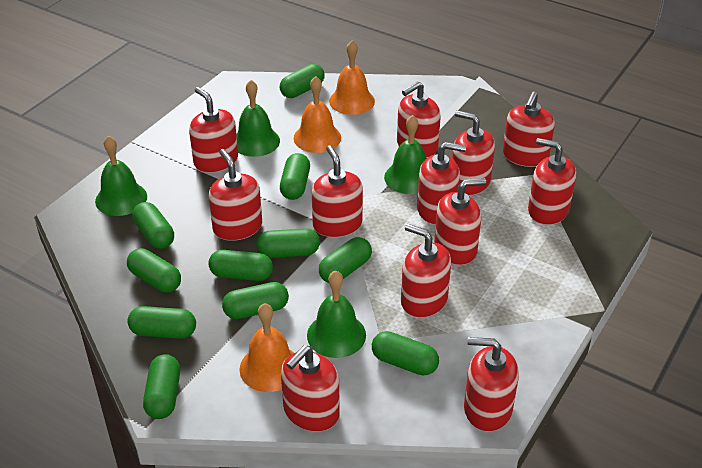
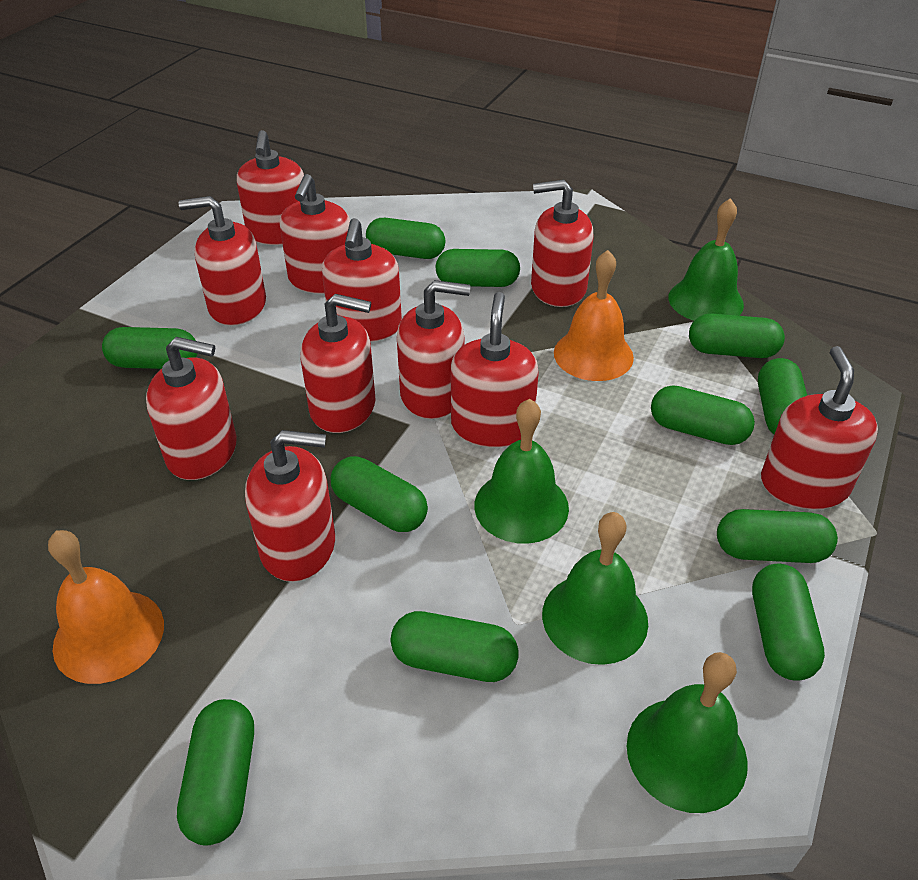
orange bell: 3 -> 2
red soap dispenser: 12 -> 11

